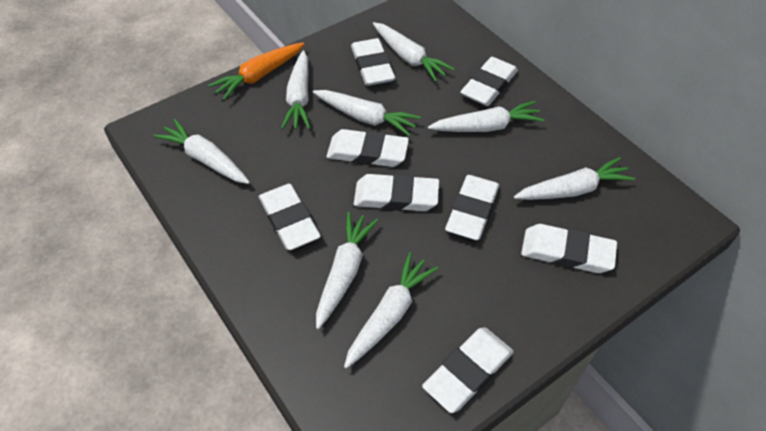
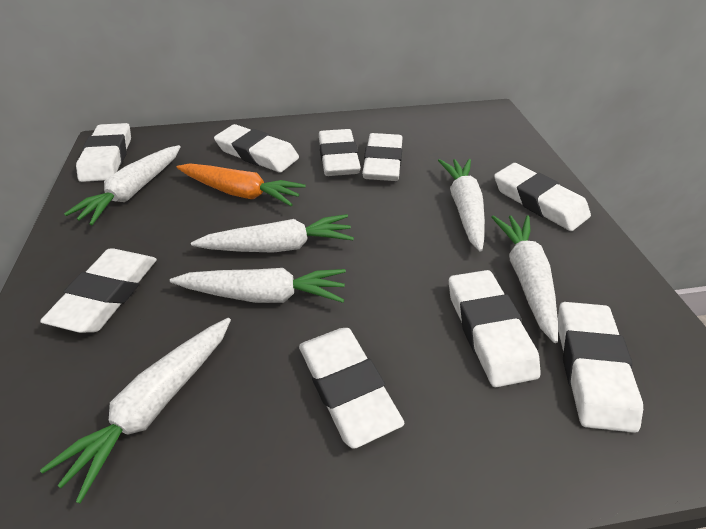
white carrot: 8 -> 6
white eraser: 8 -> 9

